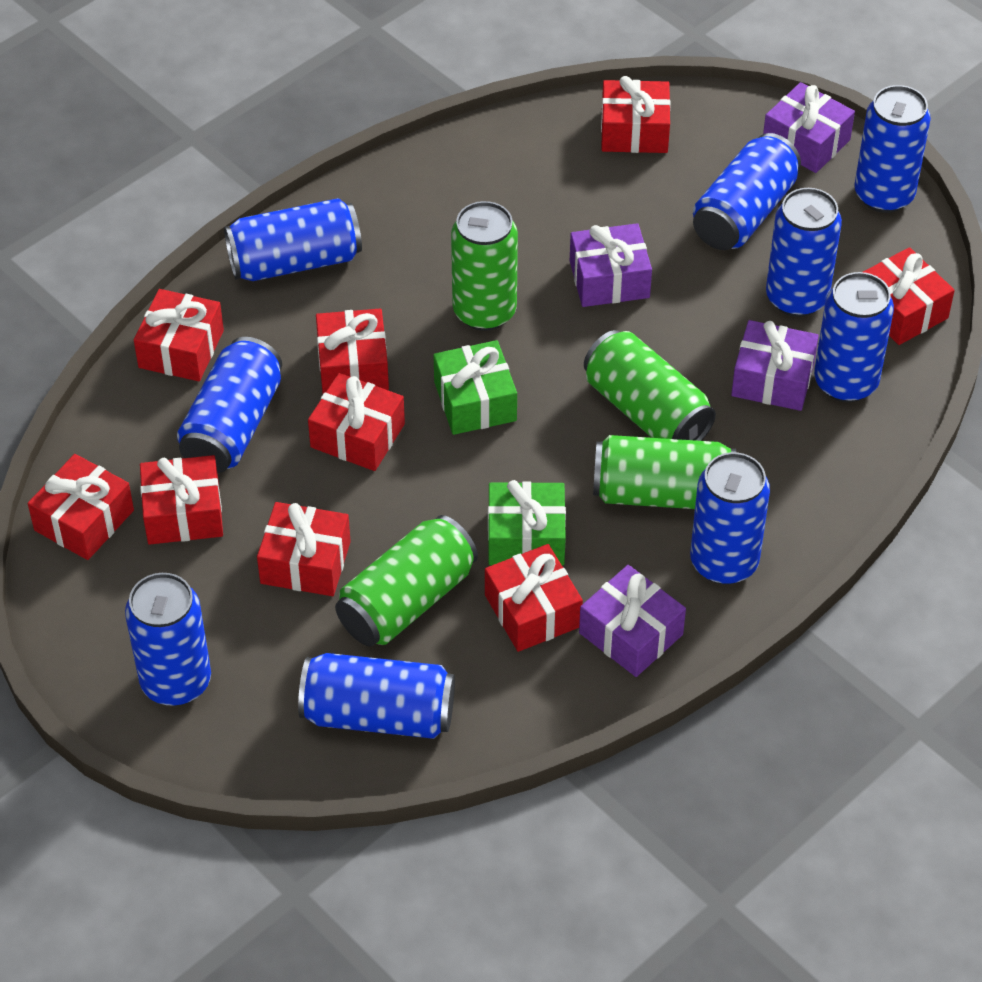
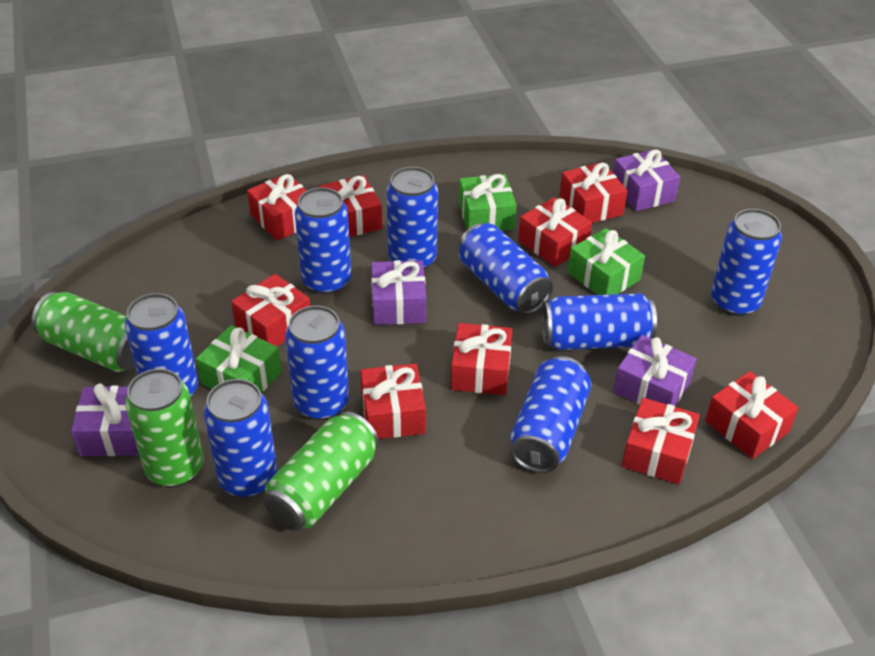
green can: 4 -> 3
green gift: 2 -> 3

